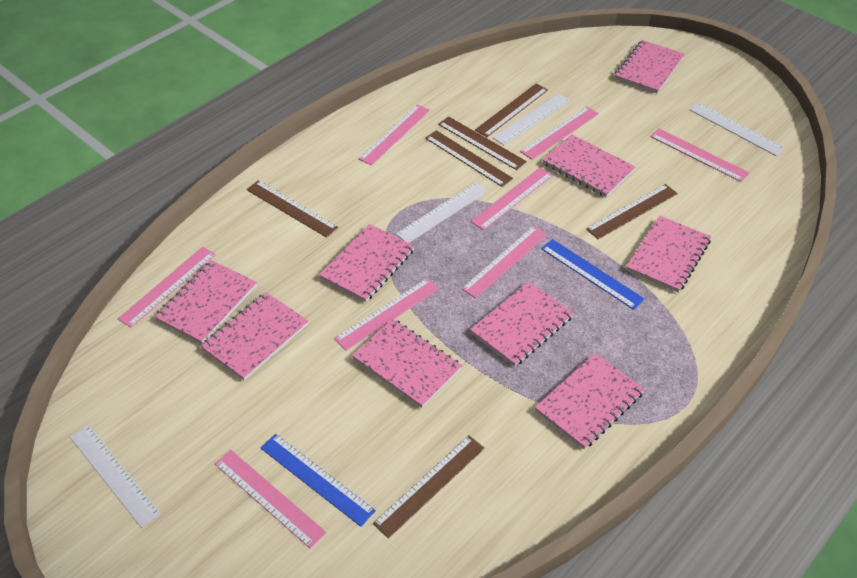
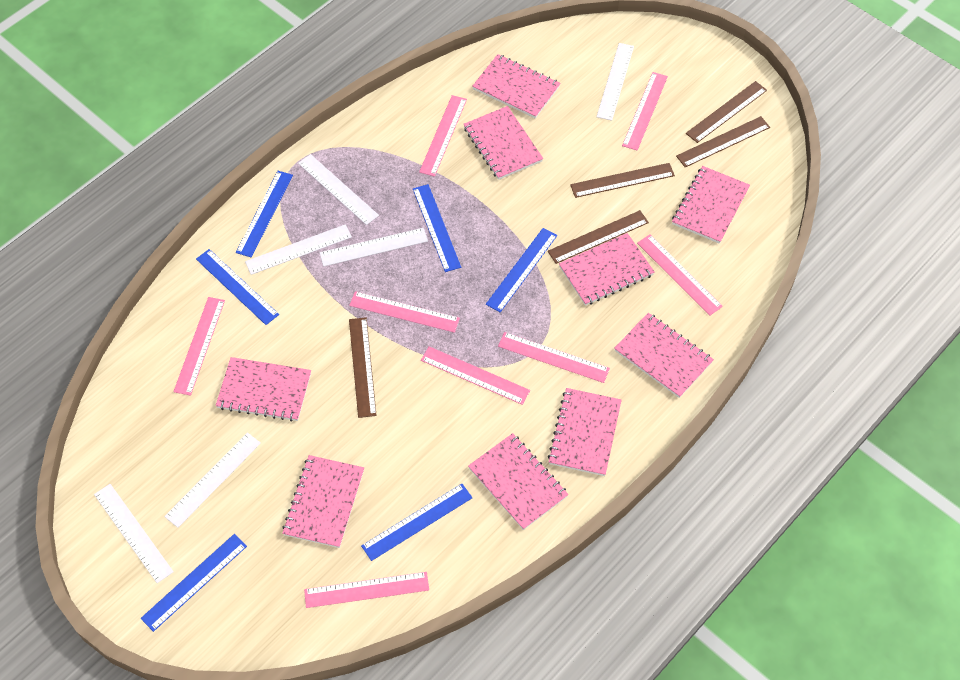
blue ruler: 2 -> 6
brown ruler: 6 -> 5
white ruler: 4 -> 6

